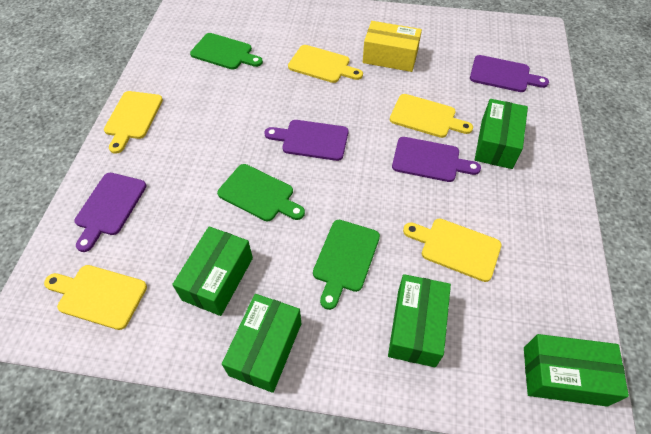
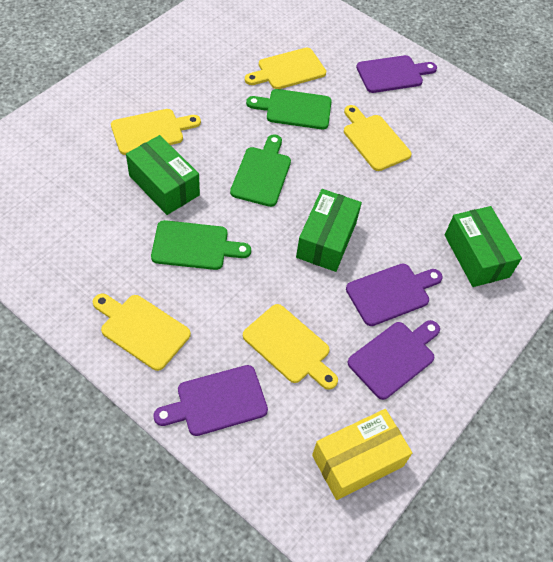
green box: 5 -> 3

